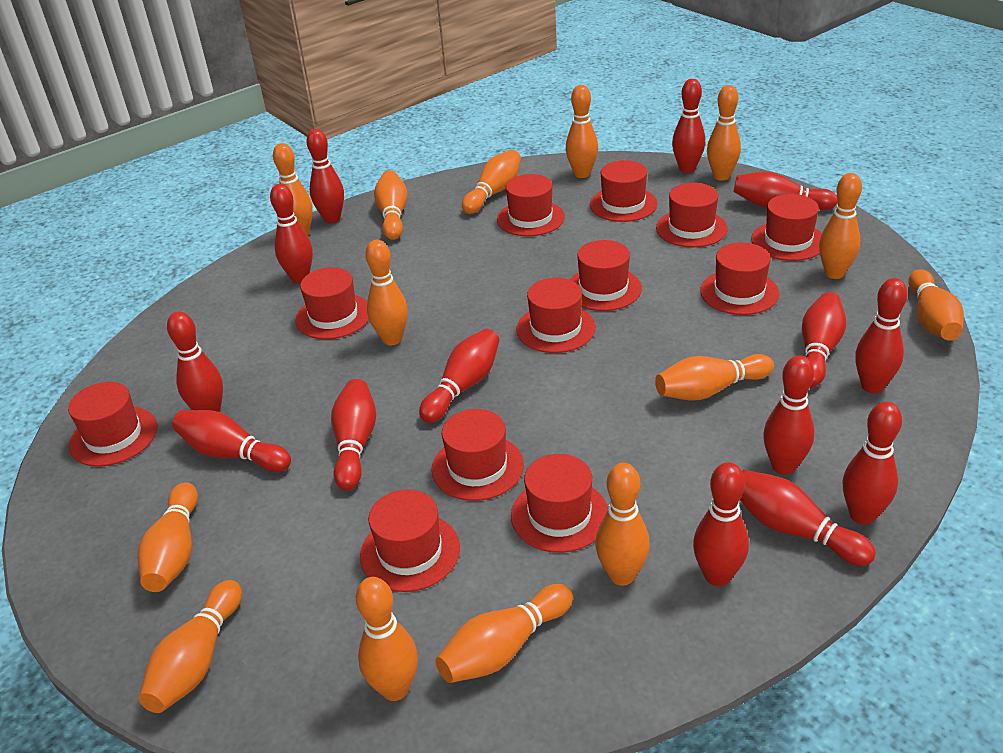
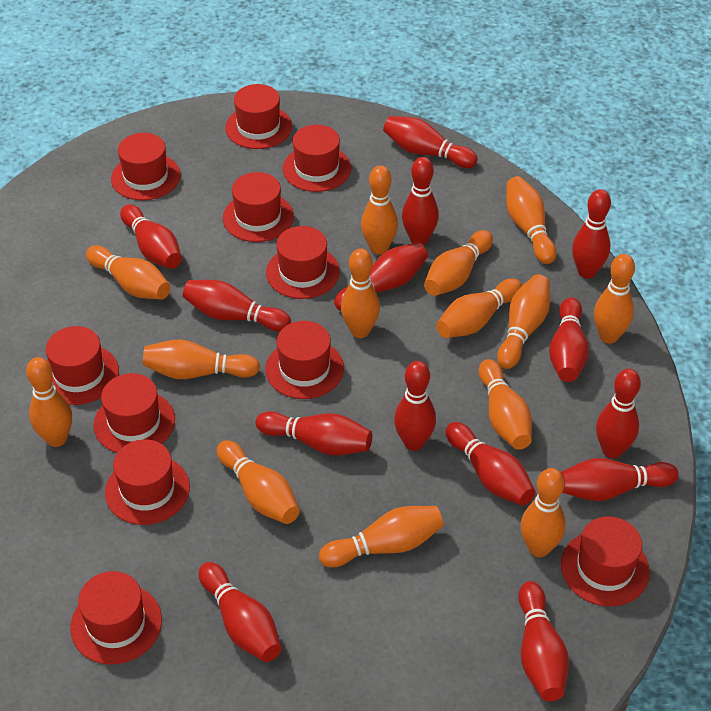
red hat: 12 -> 11

